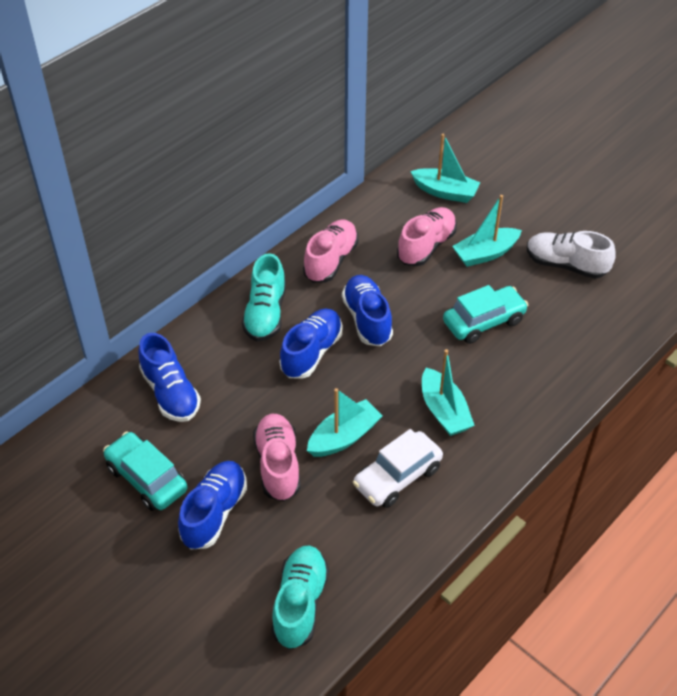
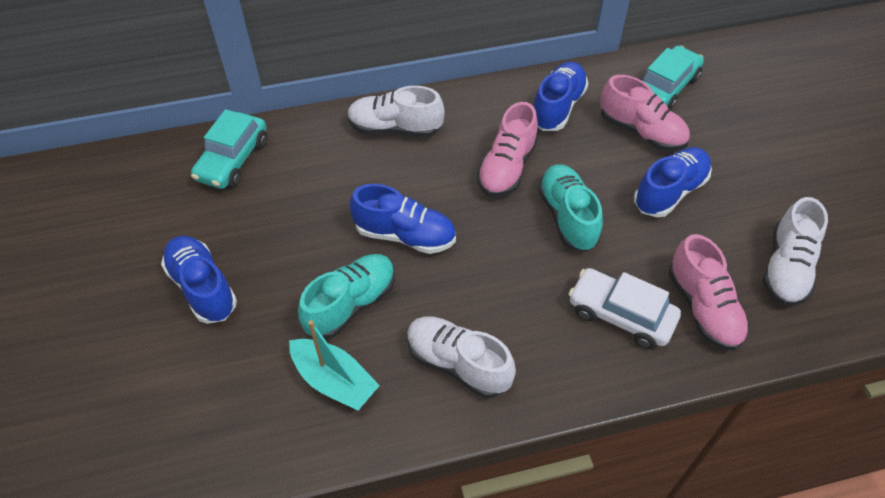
turquoise boat: 4 -> 1
white shoe: 1 -> 3

